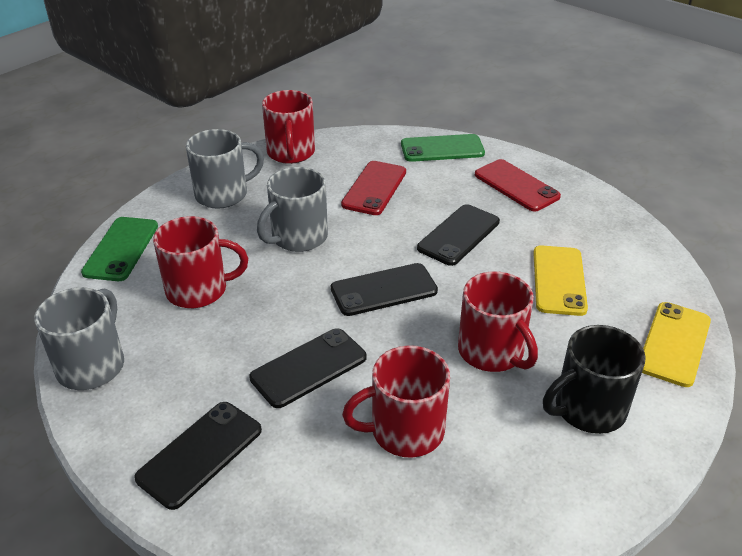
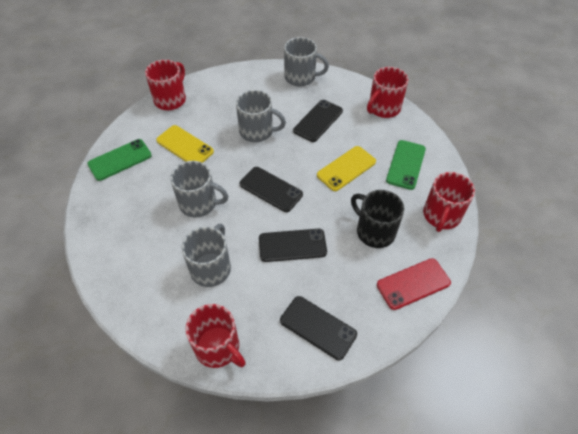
grey mug: 3 -> 4
red phone: 2 -> 1

